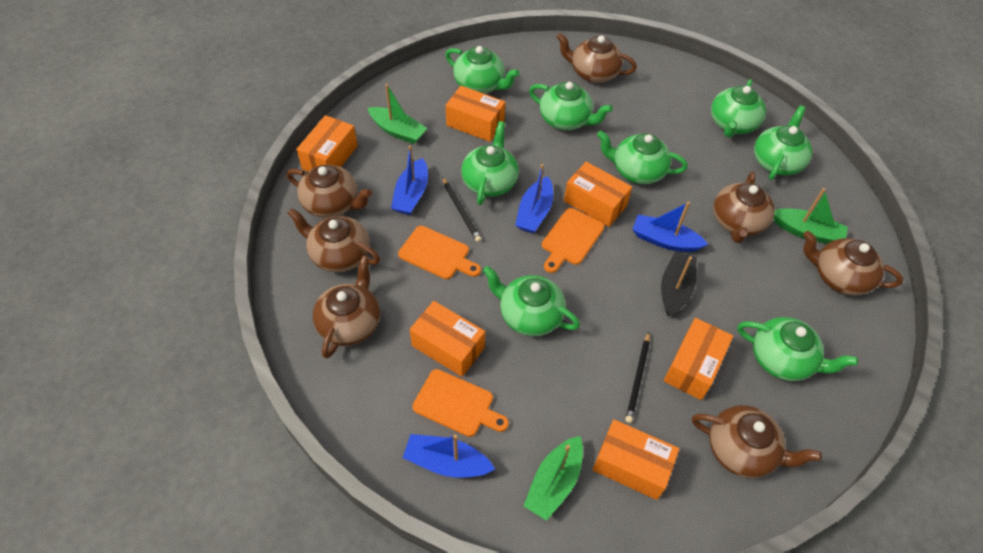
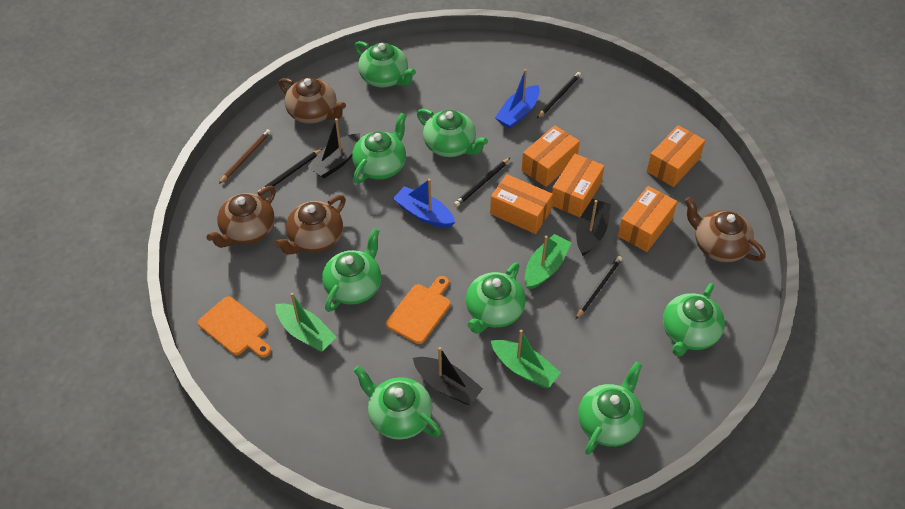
black boat: 1 -> 3
black pencil: 2 -> 4
blue boat: 4 -> 2
brown pencil: 0 -> 1
brown teapot: 7 -> 4
orange box: 6 -> 5
orange cutting board: 3 -> 2

